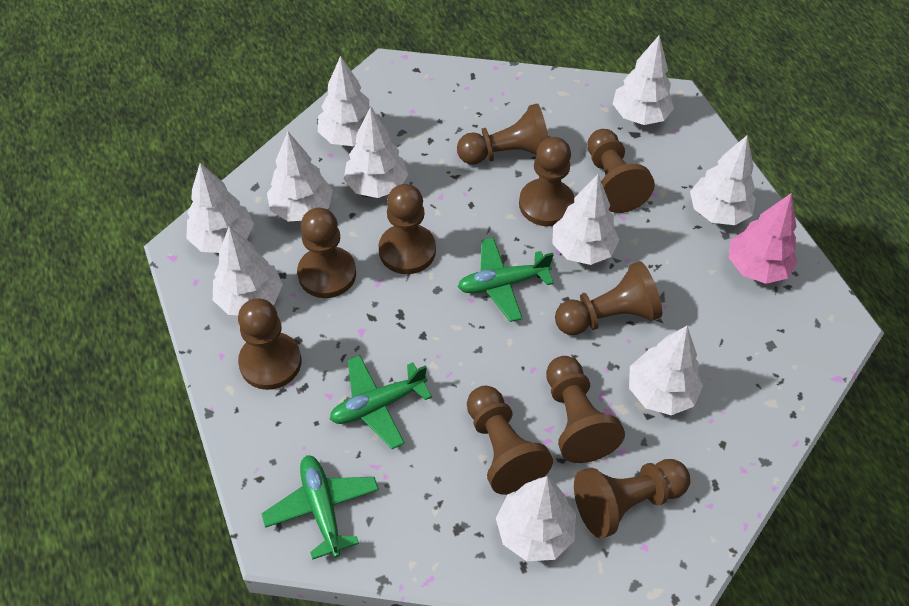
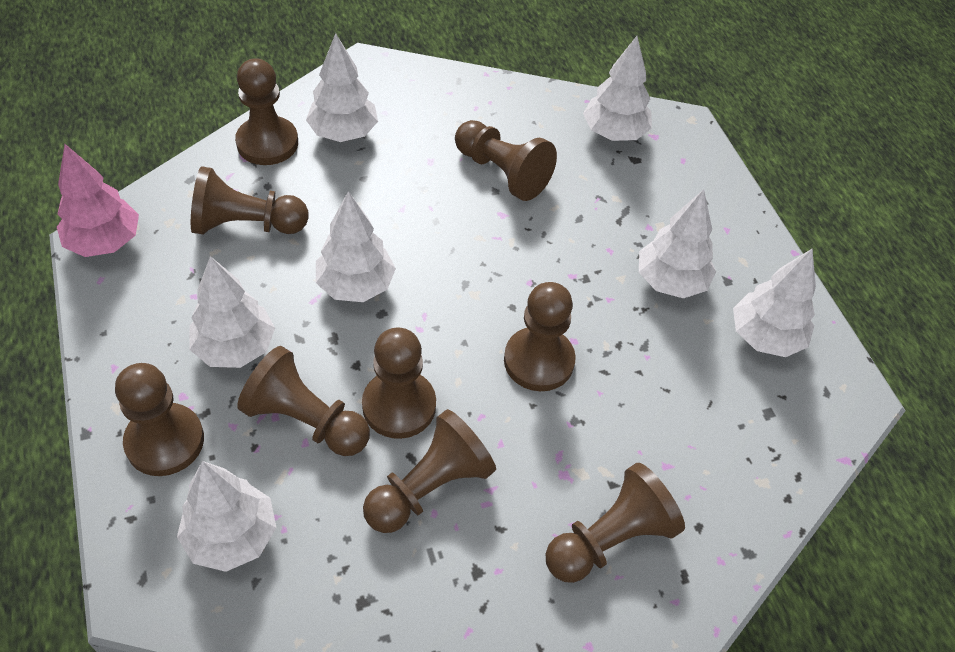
brown pawn: 10 -> 9
green plane: 3 -> 0
white tree: 10 -> 7

